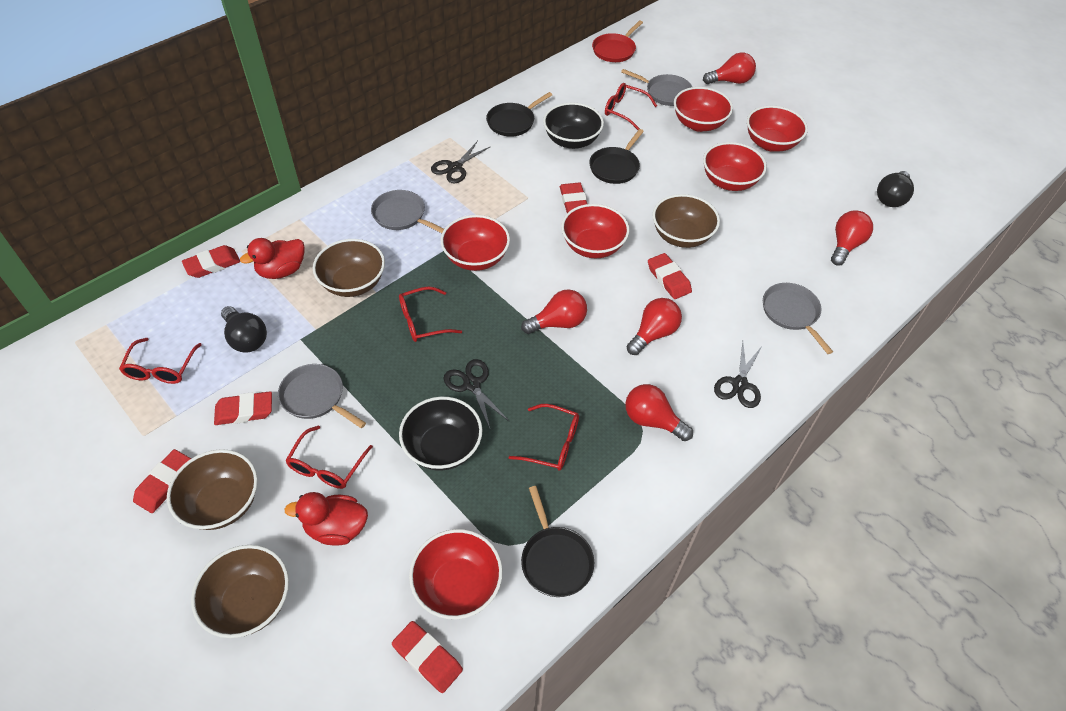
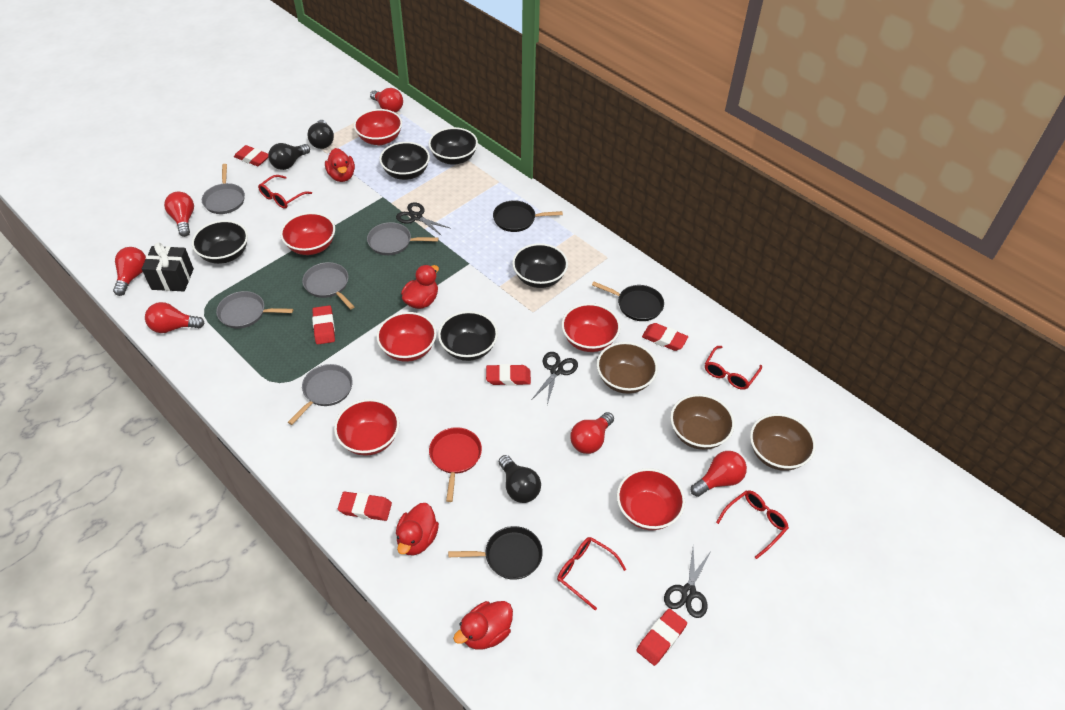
black bowl: 2 -> 5
black gift: 0 -> 1
black light bulb: 2 -> 3
brown bowl: 4 -> 3
grey pan: 4 -> 5
red duck: 2 -> 4
red glasses: 5 -> 4
red light bulb: 5 -> 6

